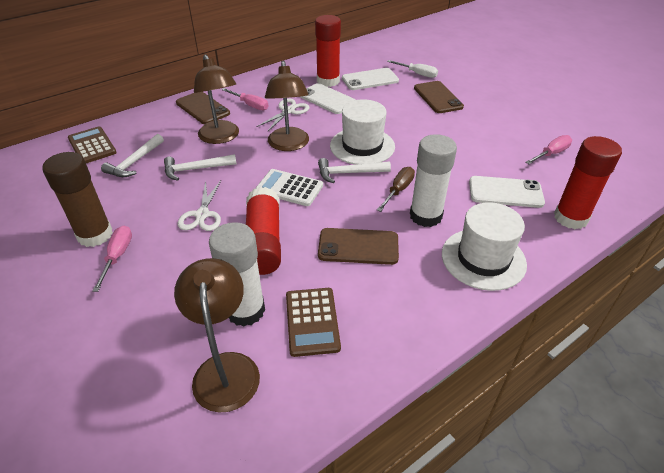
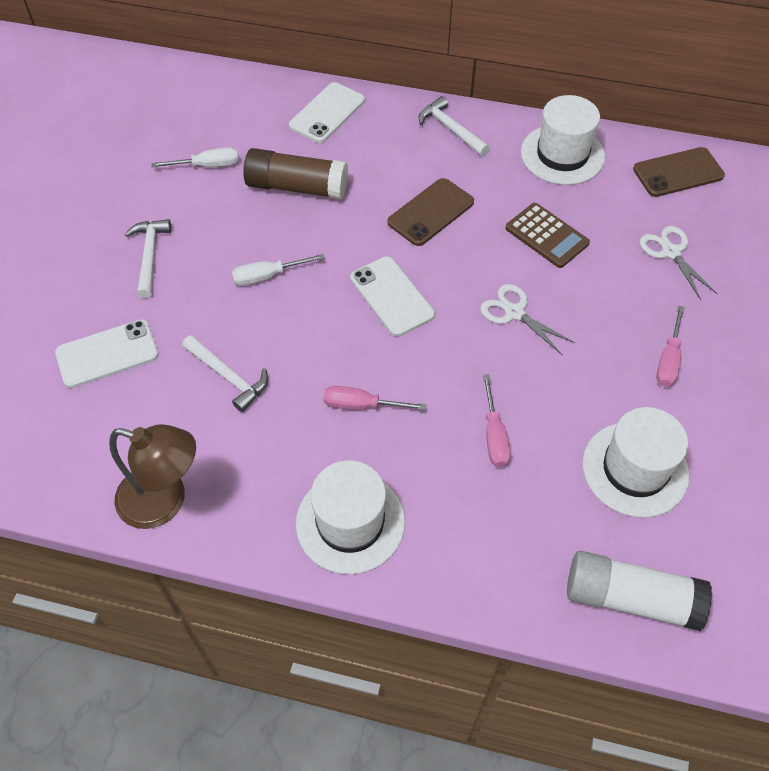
brown calculator: 2 -> 1
brown lamp: 3 -> 1
brown phone: 3 -> 2
brown screwdriver: 1 -> 0
red glue stick: 3 -> 0
white calculator: 1 -> 0
white glue stick: 2 -> 1
white hat: 2 -> 3
white screwdriver: 1 -> 2

